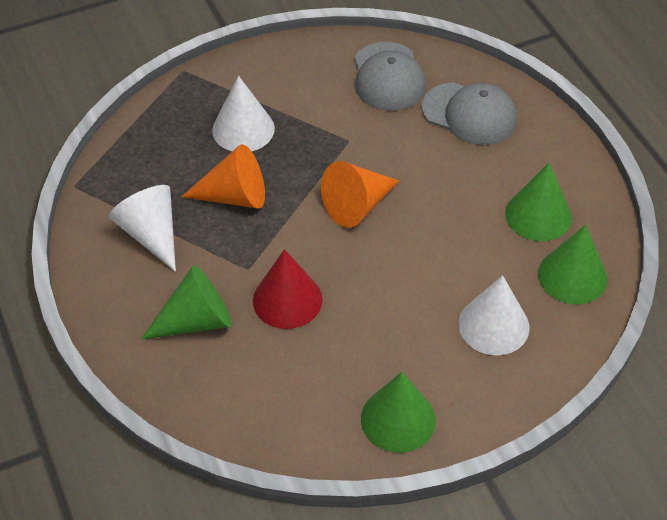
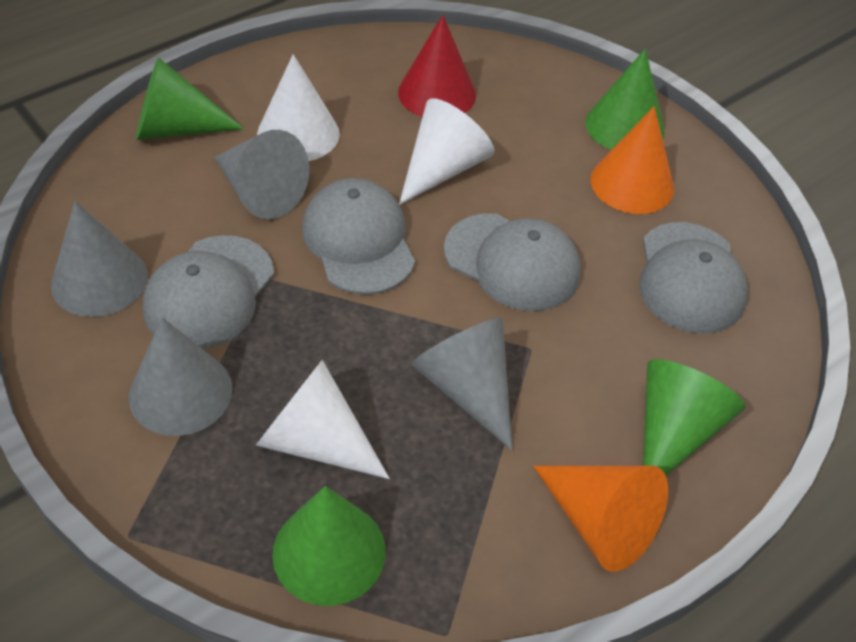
grey cap: 2 -> 4
grey cone: 0 -> 4

